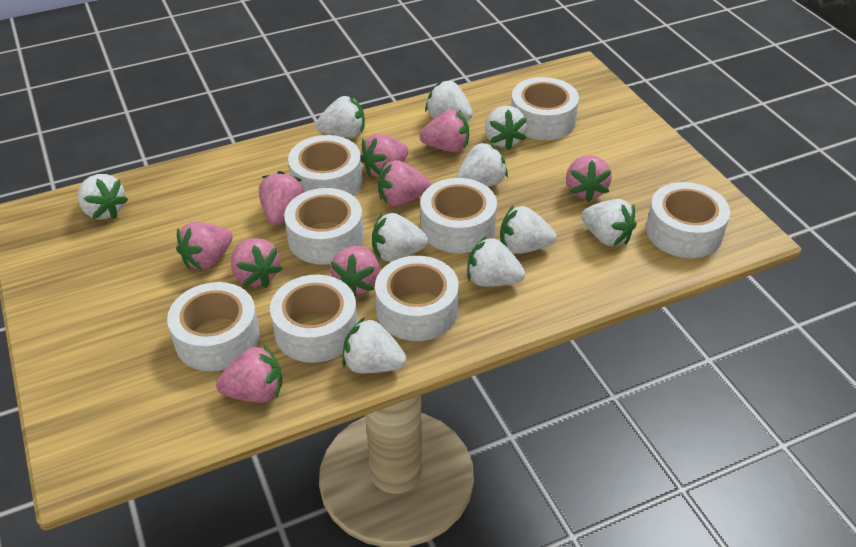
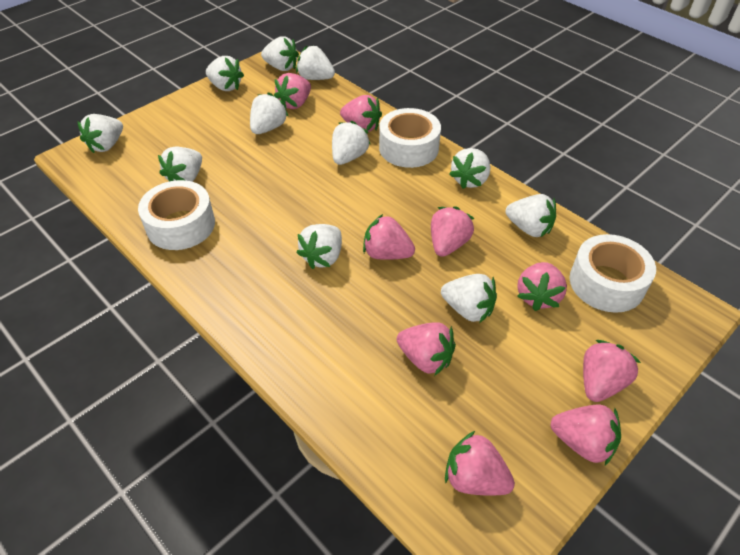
white strawberry: 10 -> 11
white tape: 8 -> 3

